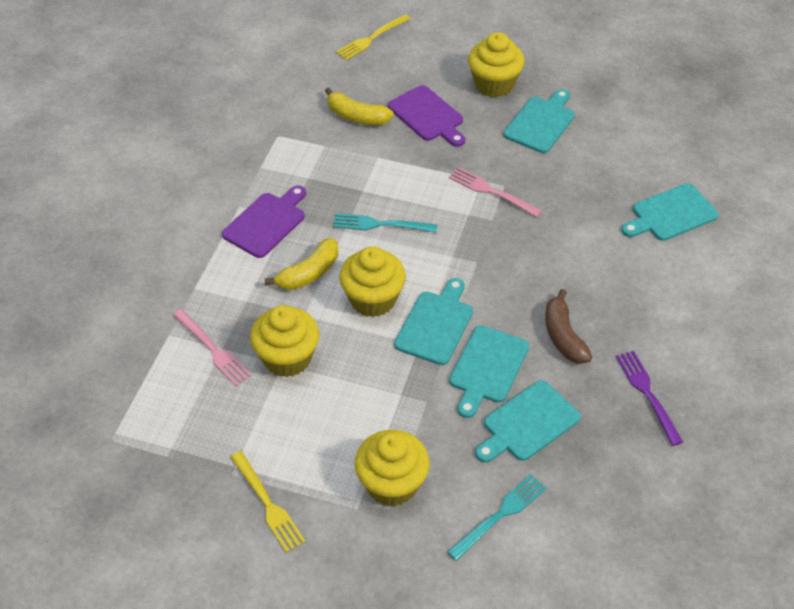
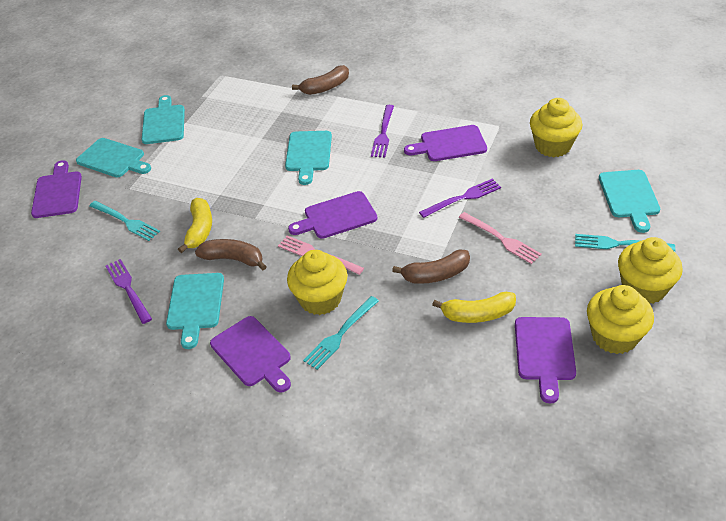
brown banana: 1 -> 3
purple cutting board: 2 -> 5
purple fork: 1 -> 3
turquoise fork: 2 -> 3
yellow fork: 2 -> 0

